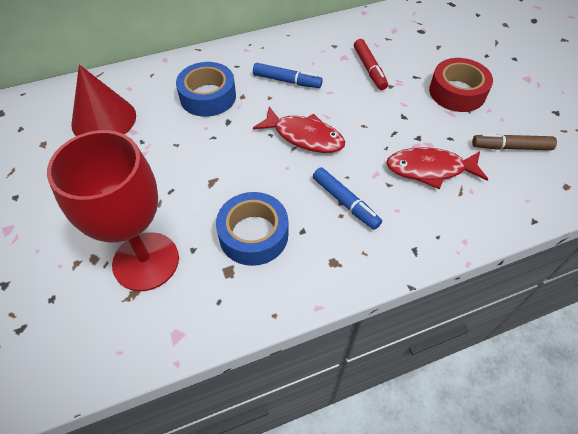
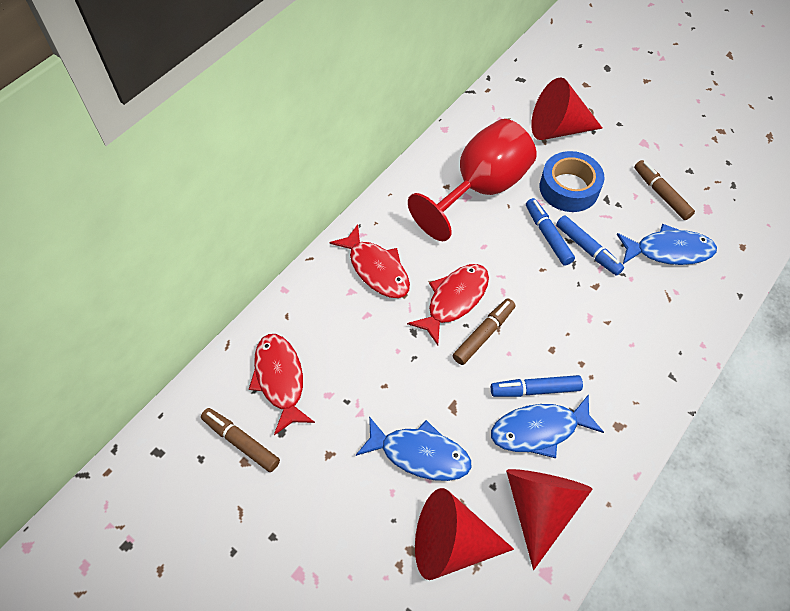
blue fish: 0 -> 3
blue marker: 2 -> 3
blue tape: 2 -> 1
brown marker: 1 -> 3
red cone: 1 -> 3
red fish: 2 -> 3
red marker: 1 -> 0
red tape: 1 -> 0

